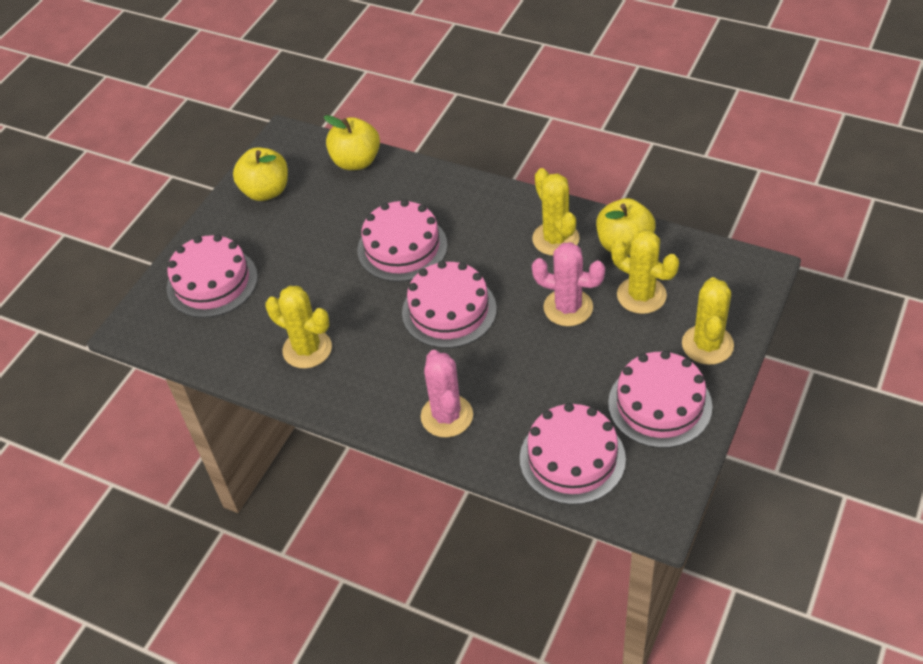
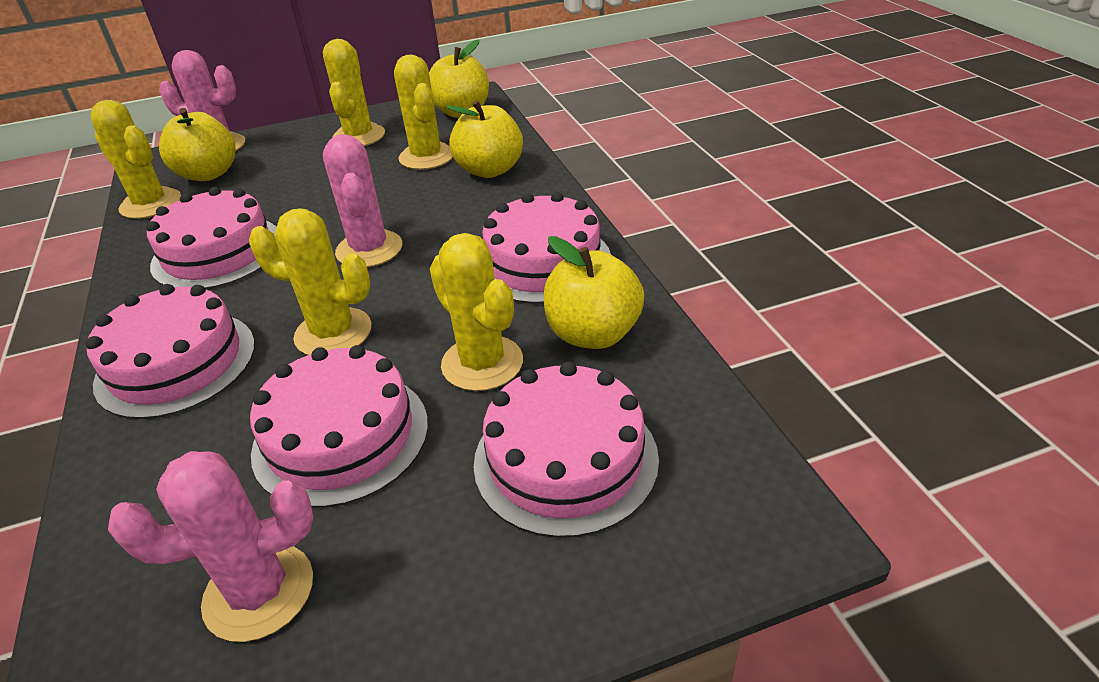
pink cactus: 2 -> 3
yellow apple: 3 -> 4
yellow cactus: 4 -> 5

